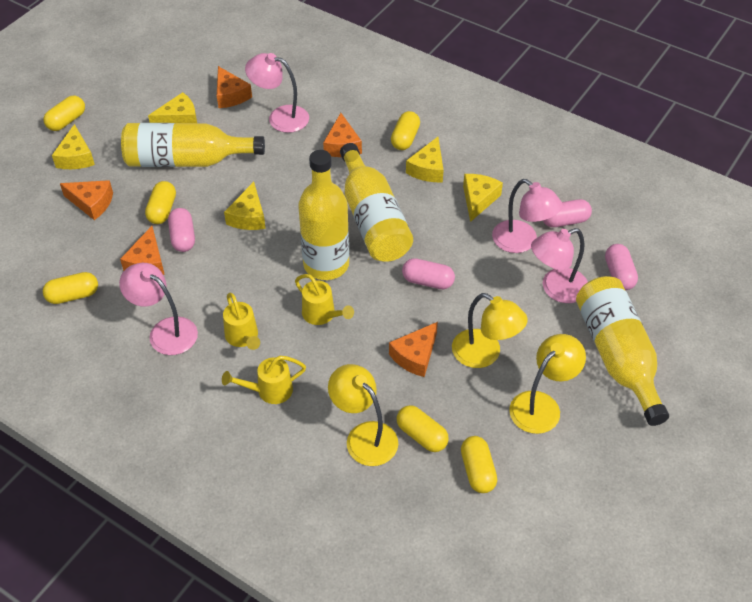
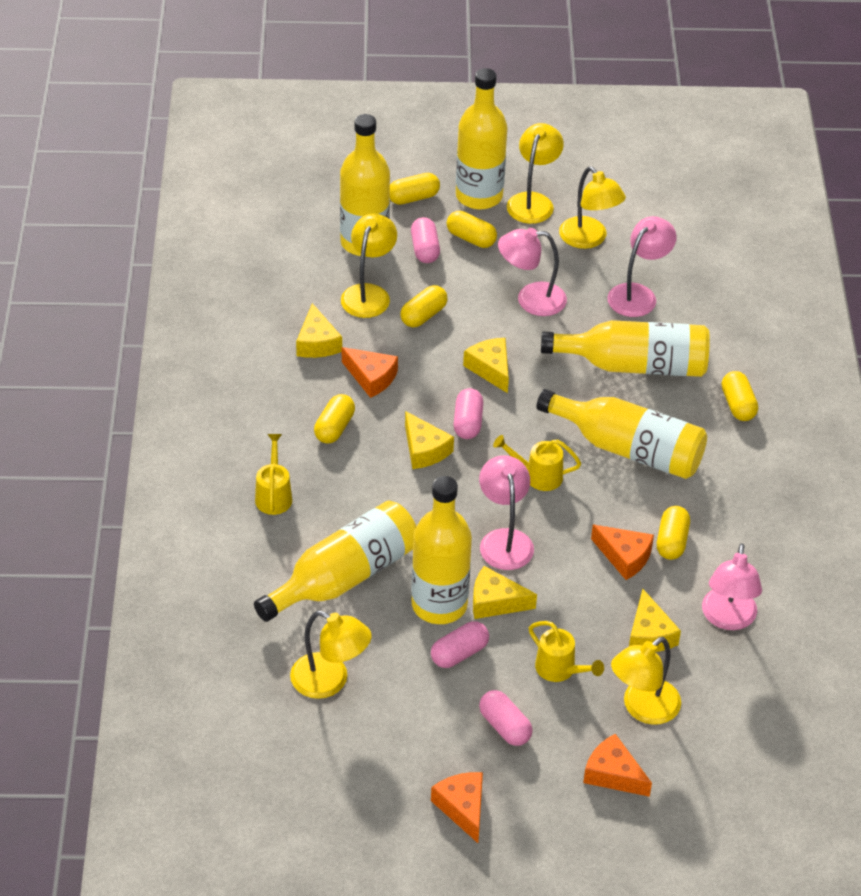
orange cheese: 5 -> 4
yellow bottle: 4 -> 6
yellow lamp: 3 -> 5

